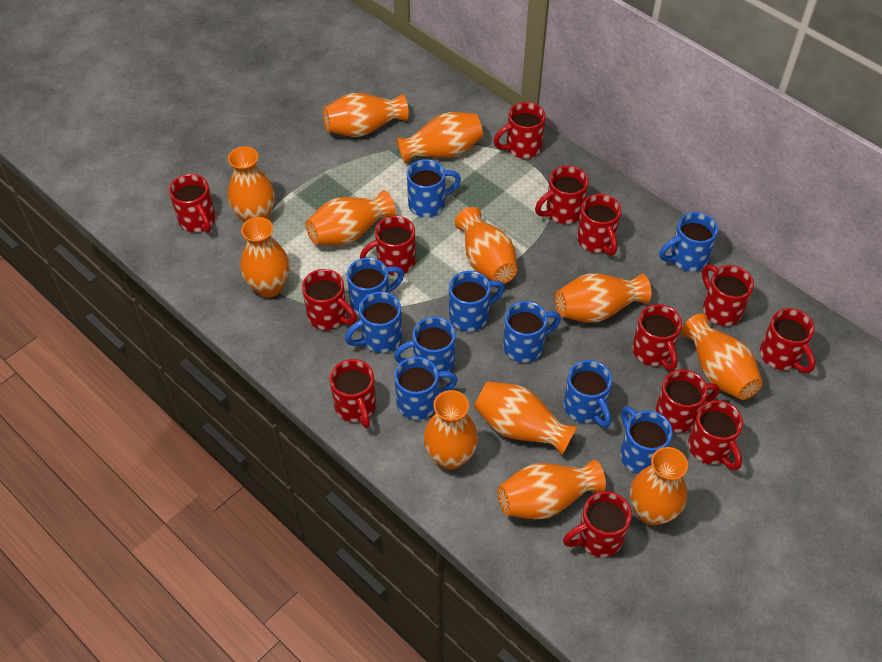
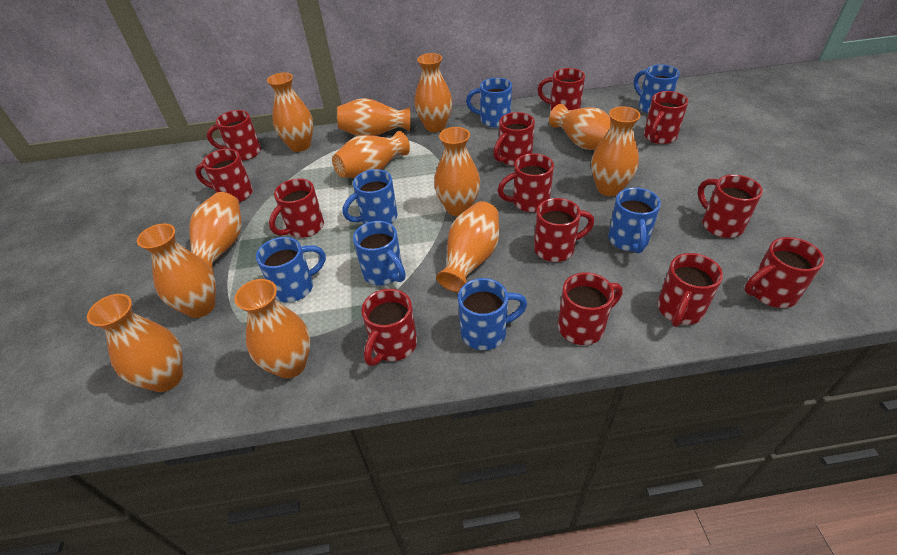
blue mug: 10 -> 7

